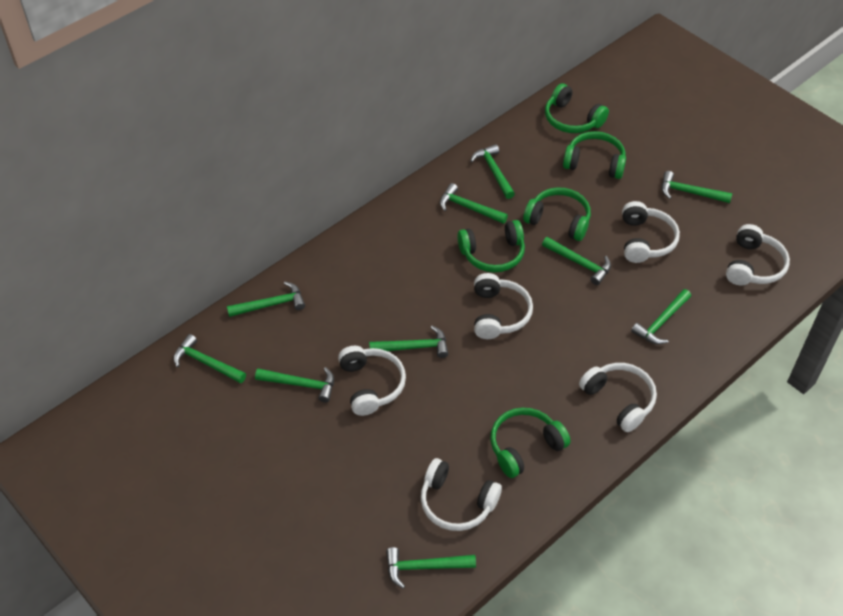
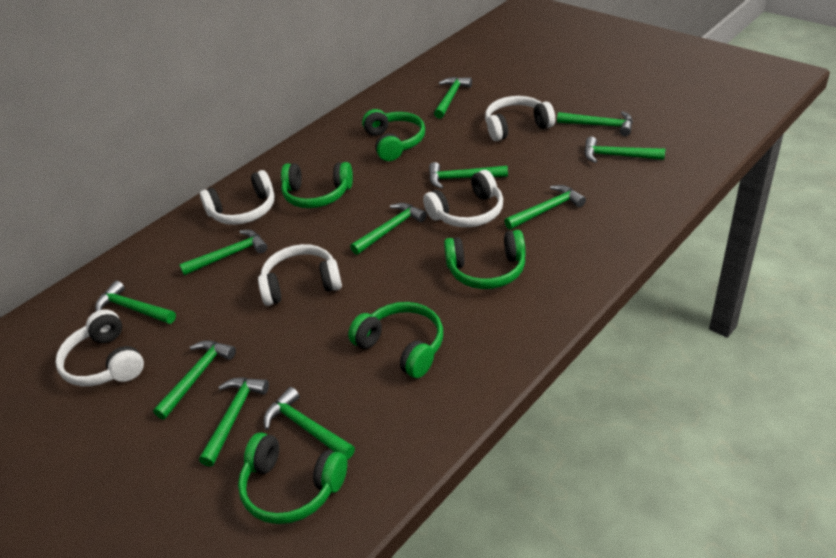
green hammer: 10 -> 11
white headphones: 6 -> 5

